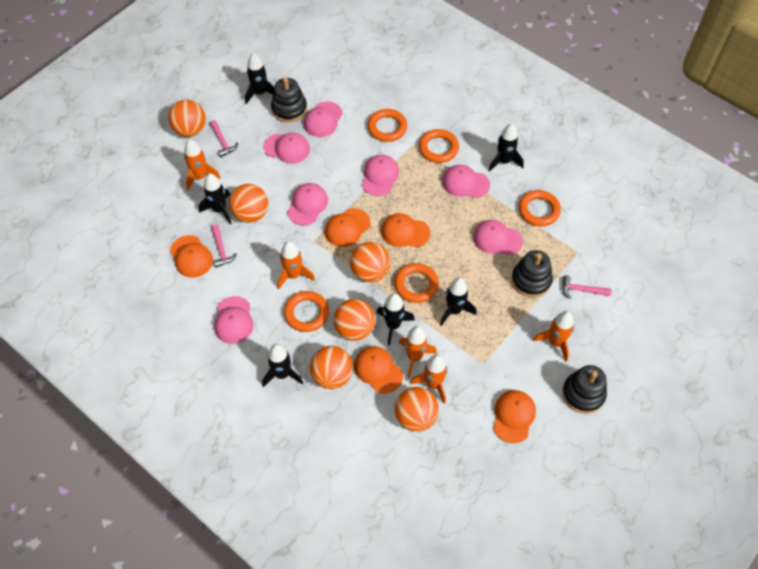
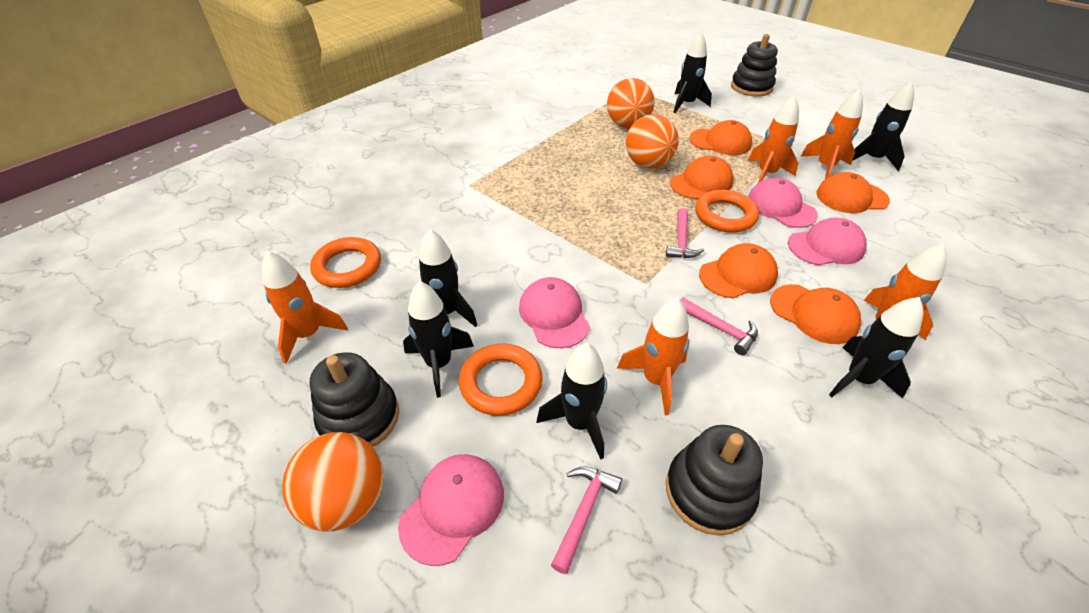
orange ball: 6 -> 3
orange ring: 5 -> 3
pink cap: 7 -> 4

